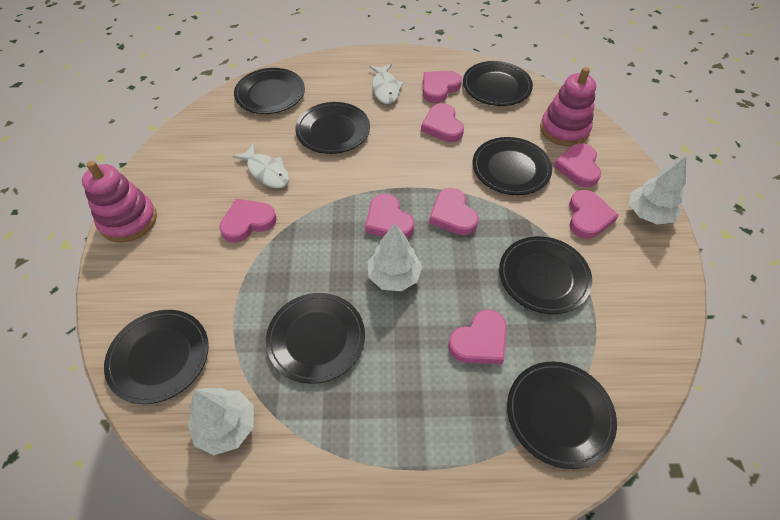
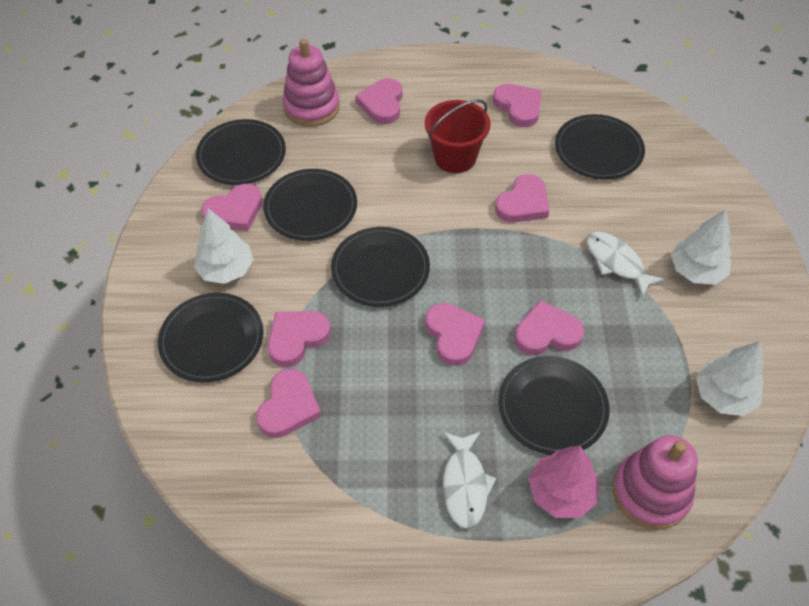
black plate: 8 -> 6
pink tree: 0 -> 1
red bucket: 0 -> 1

